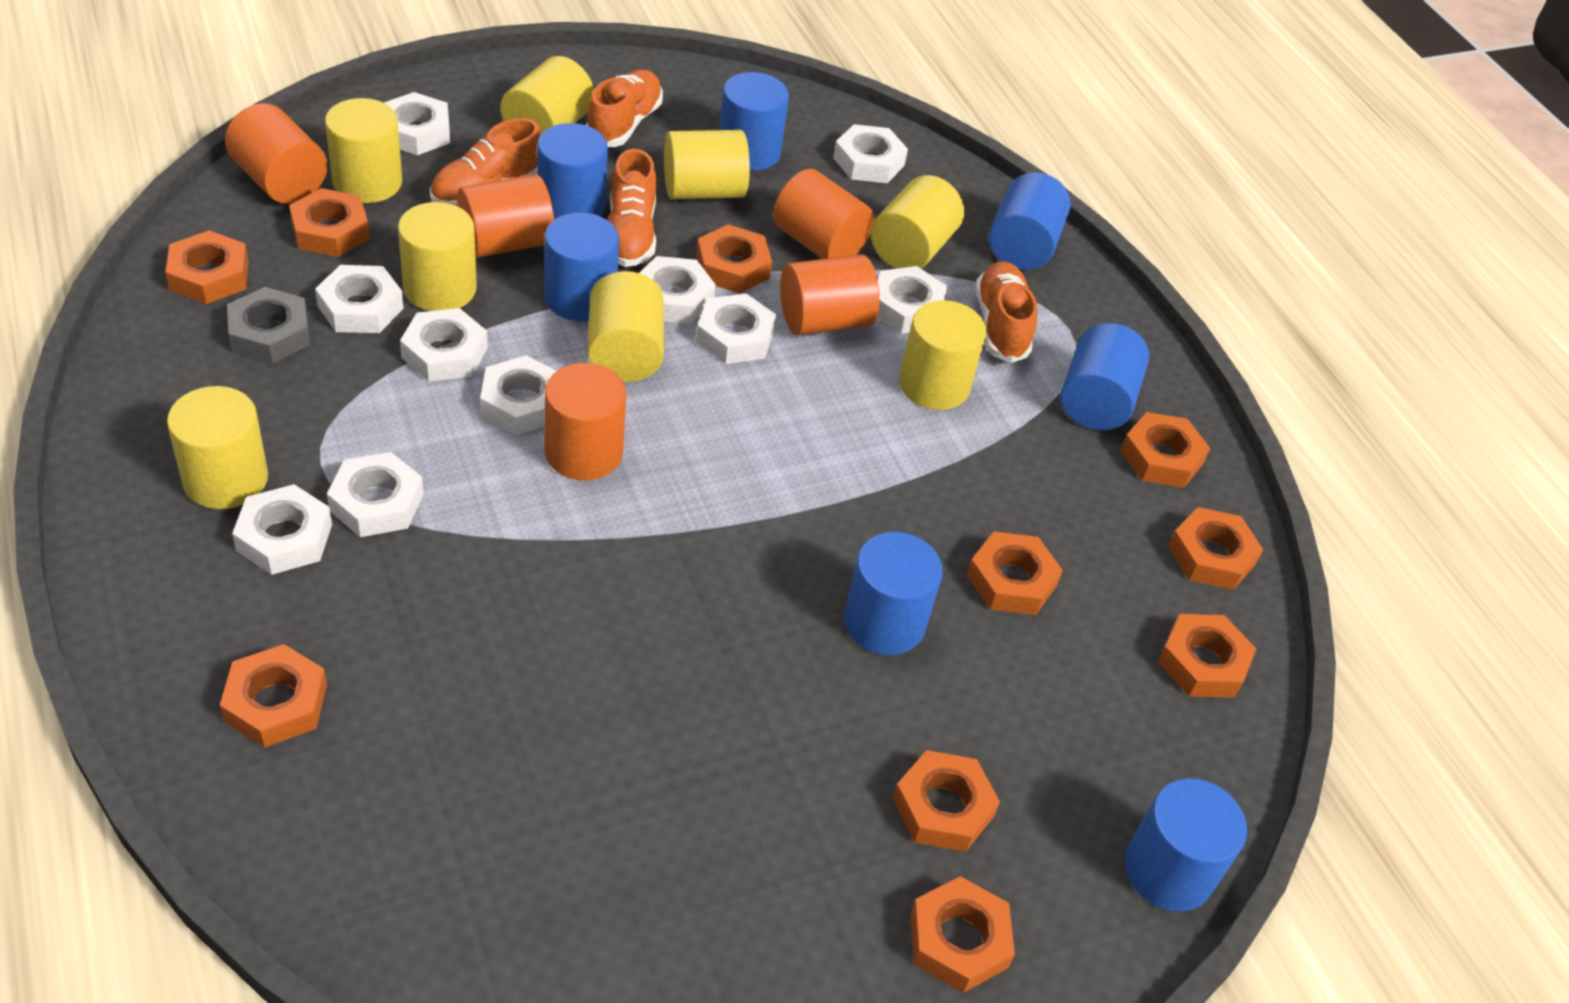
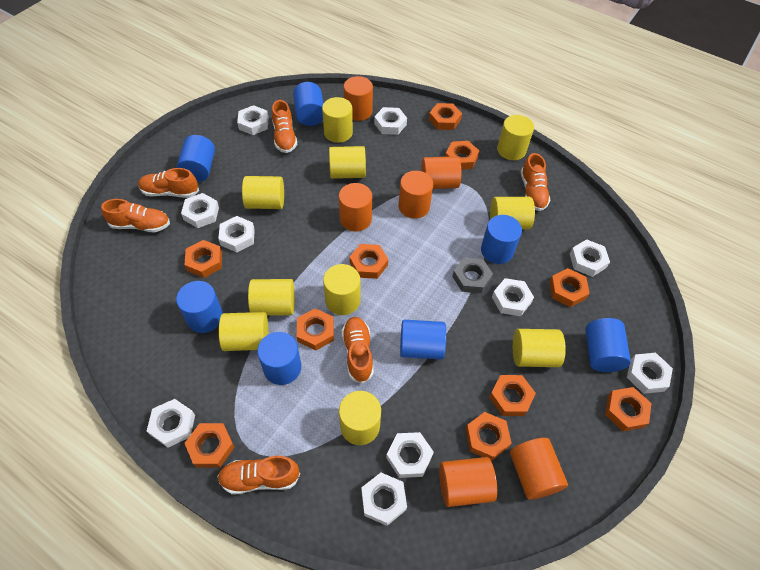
orange cylinder: 5 -> 6
orange shoe: 4 -> 6
yellow cylinder: 8 -> 10

